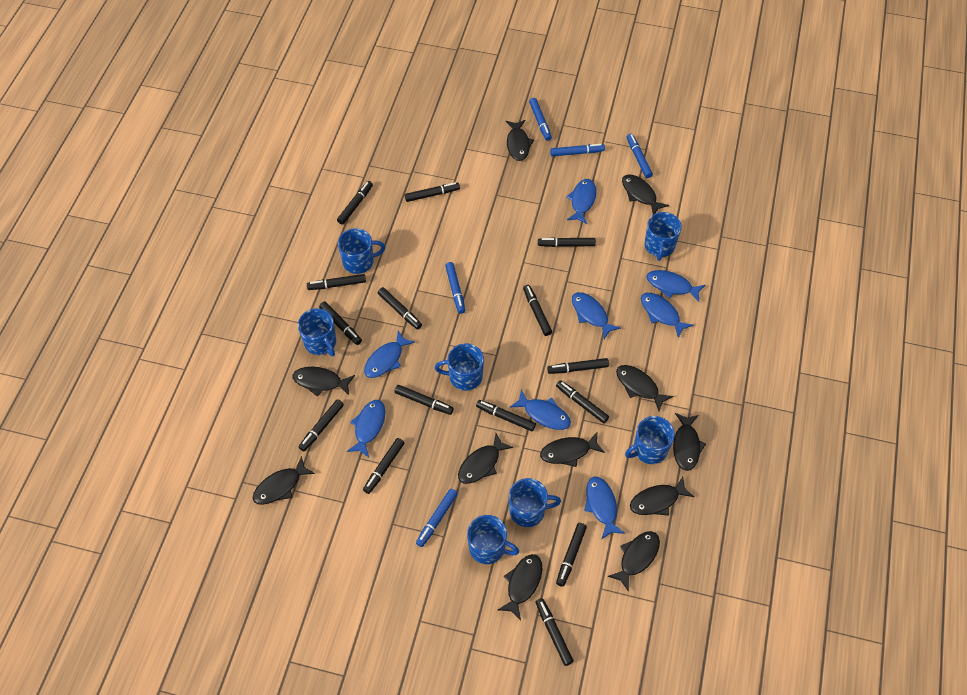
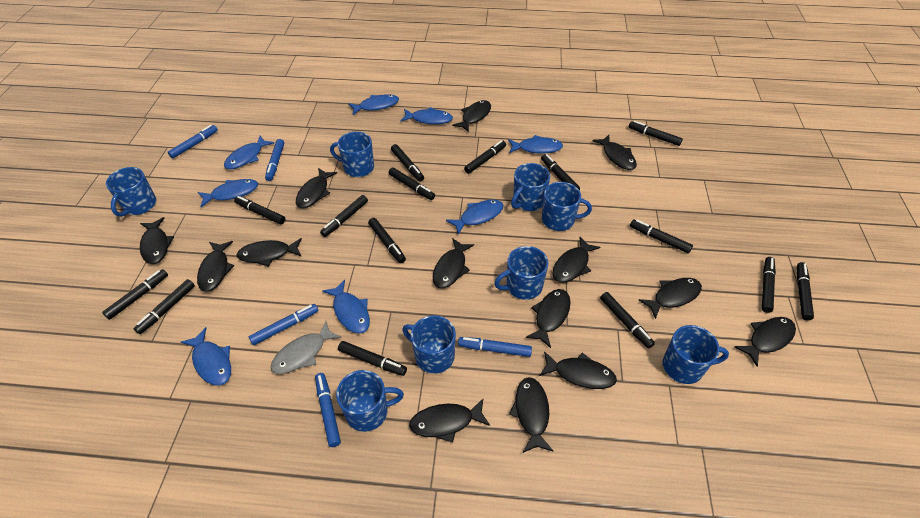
black fish: 11 -> 14
blue mug: 7 -> 8
grey fish: 0 -> 1

